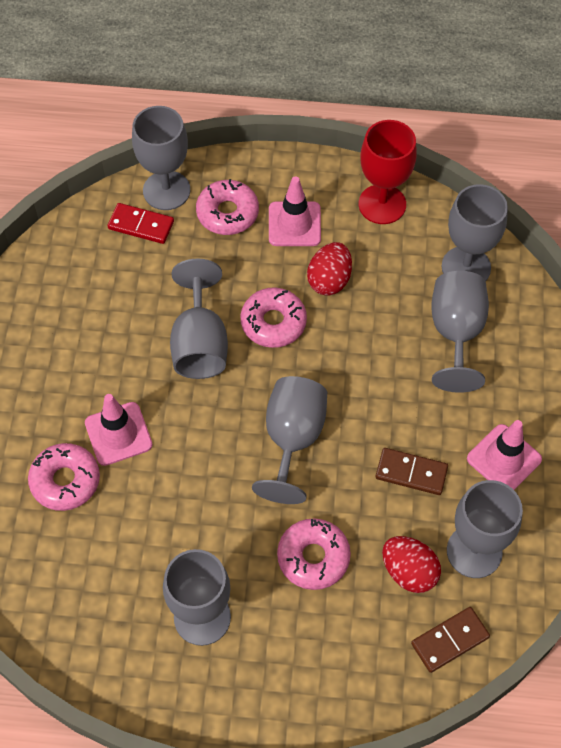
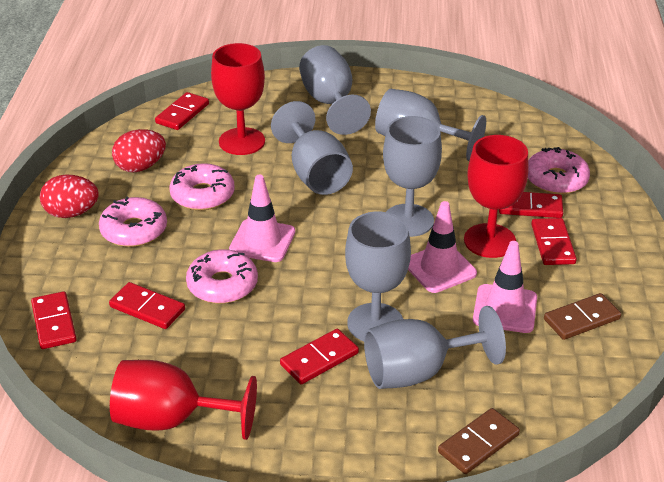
grey goblet: 7 -> 6
red domino: 1 -> 6
red goblet: 1 -> 3

